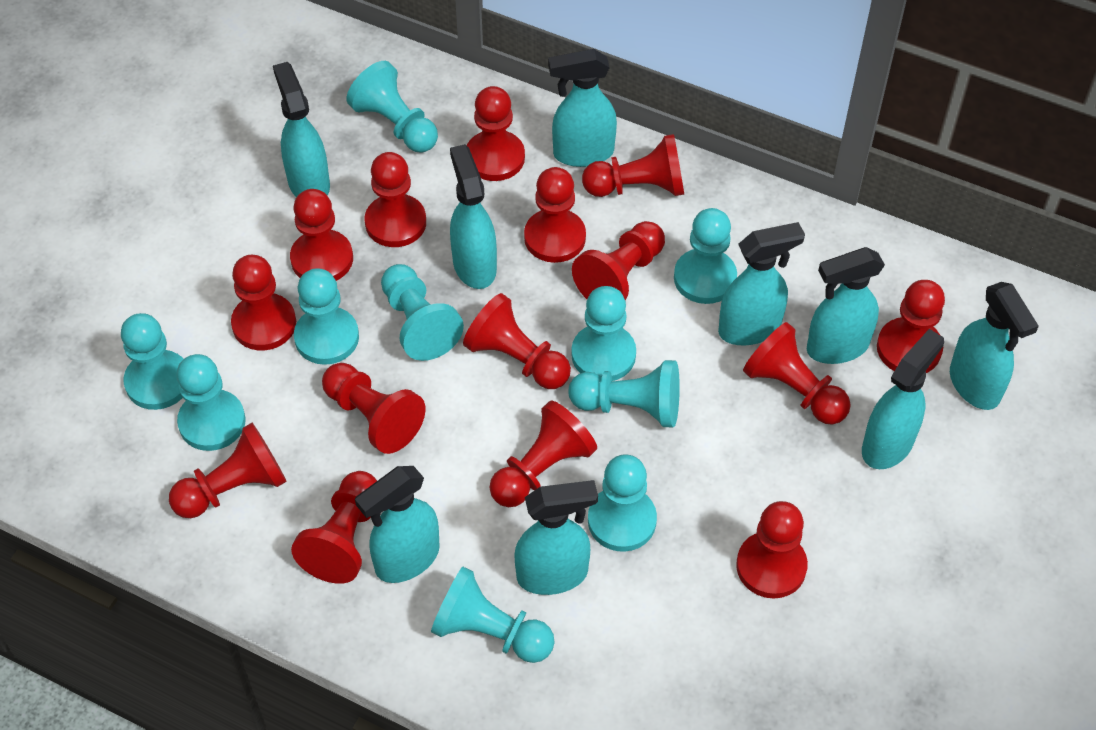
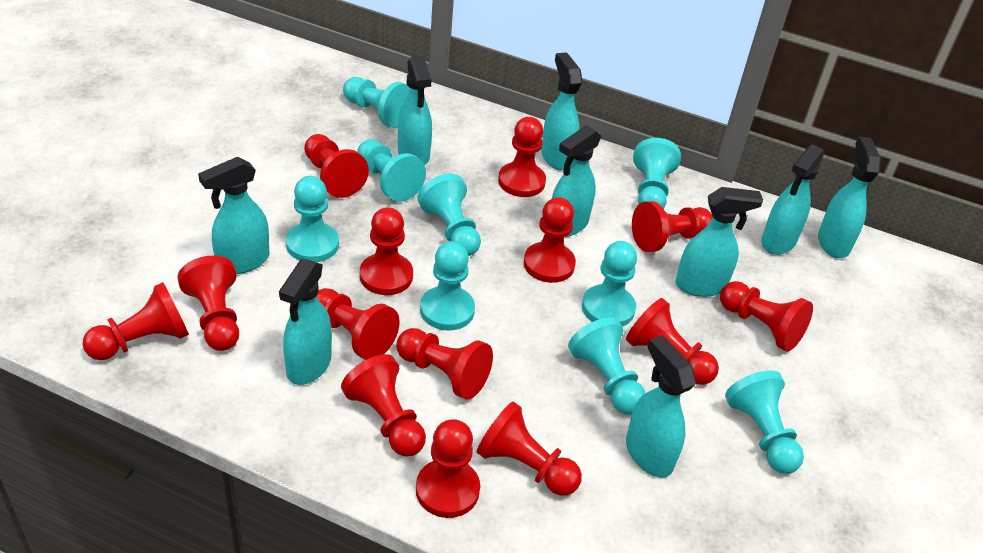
red pawn: 15 -> 14
turquoise pawn: 10 -> 9

